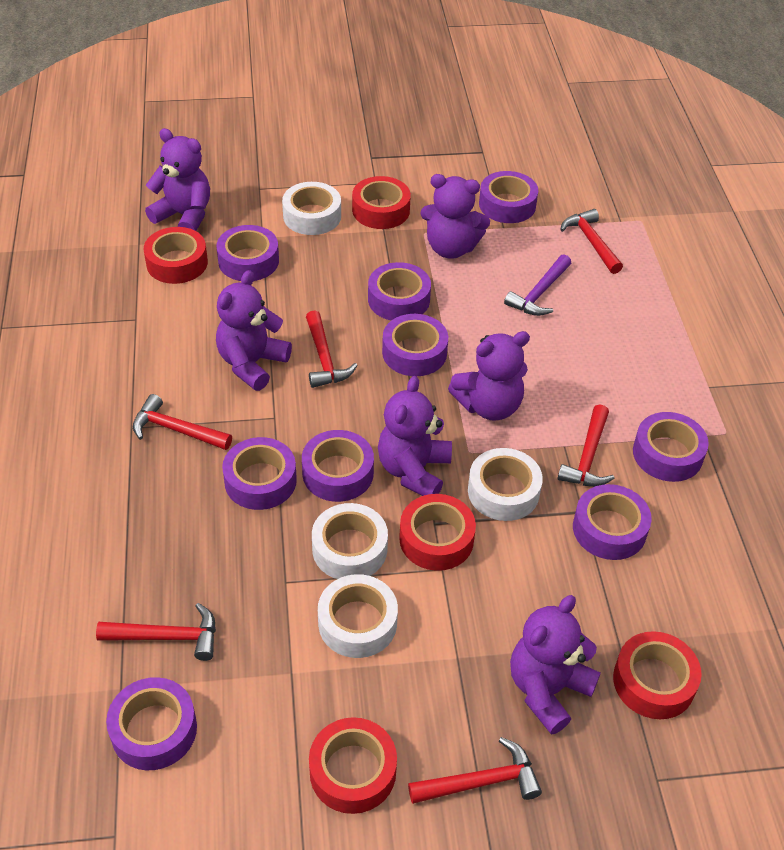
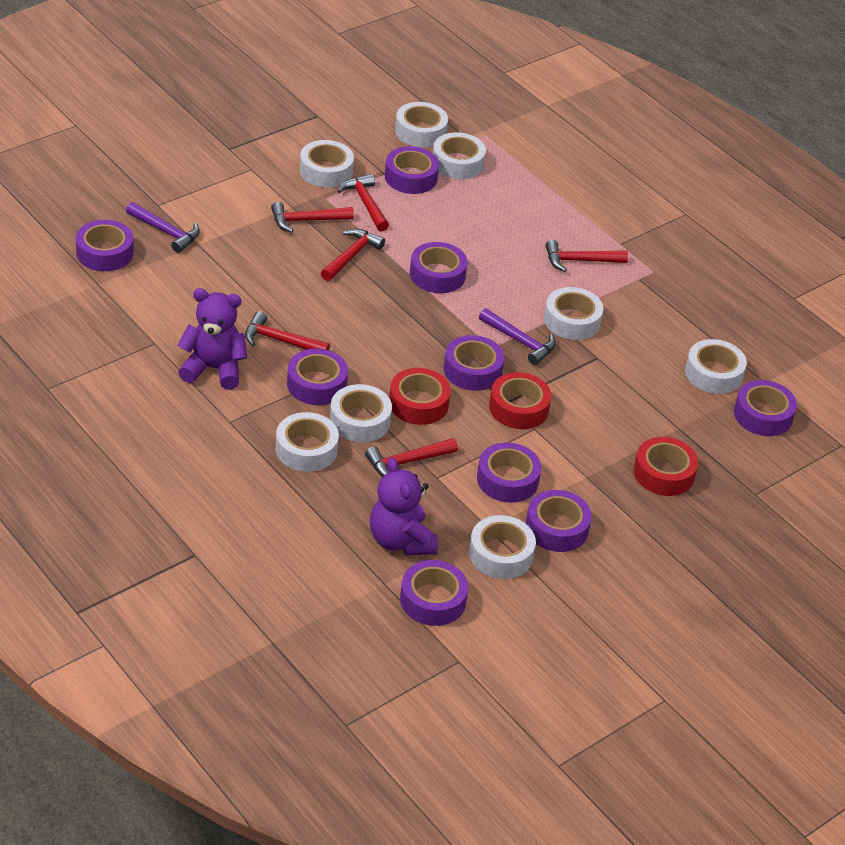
purple hammer: 1 -> 2
purple teddy bear: 6 -> 2
red tape: 5 -> 3
white tape: 4 -> 8

